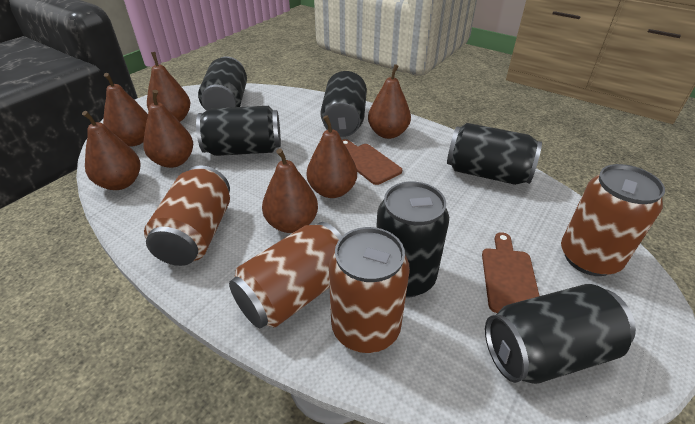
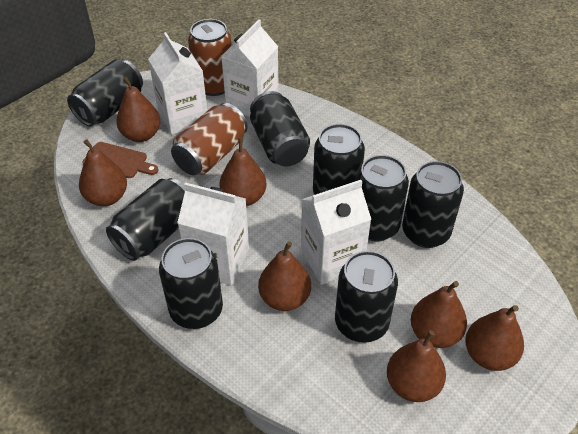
black can: 6 -> 8
brown can: 4 -> 2
brown cutting board: 2 -> 1
white carton: 0 -> 4

